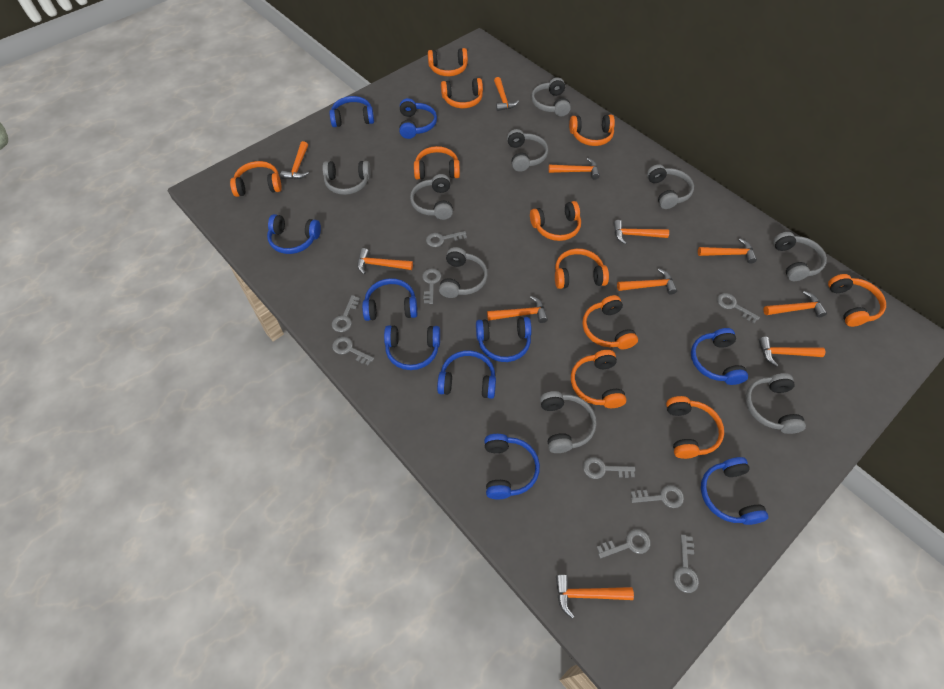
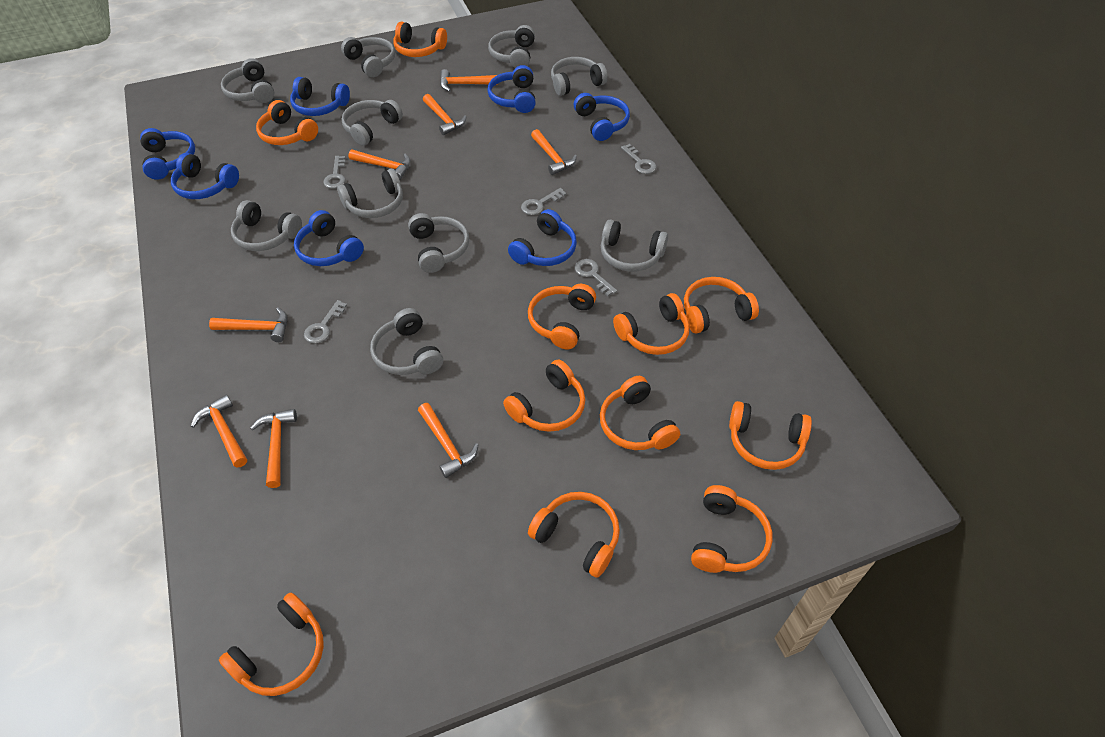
blue headphones: 10 -> 7
grey headphones: 9 -> 10
grey key: 9 -> 5
orange hammer: 11 -> 8

